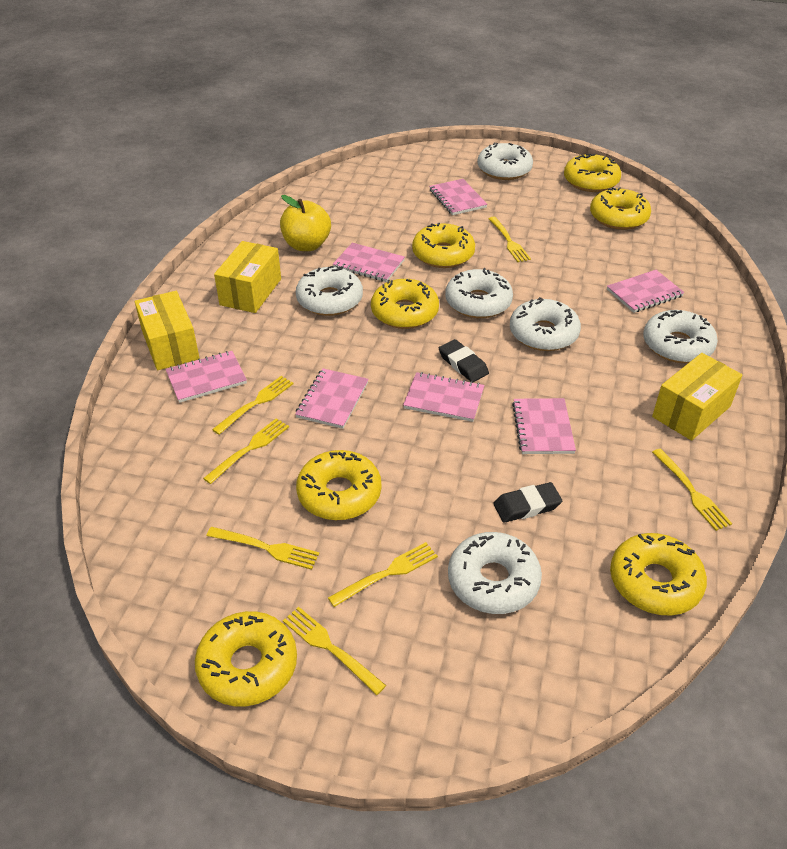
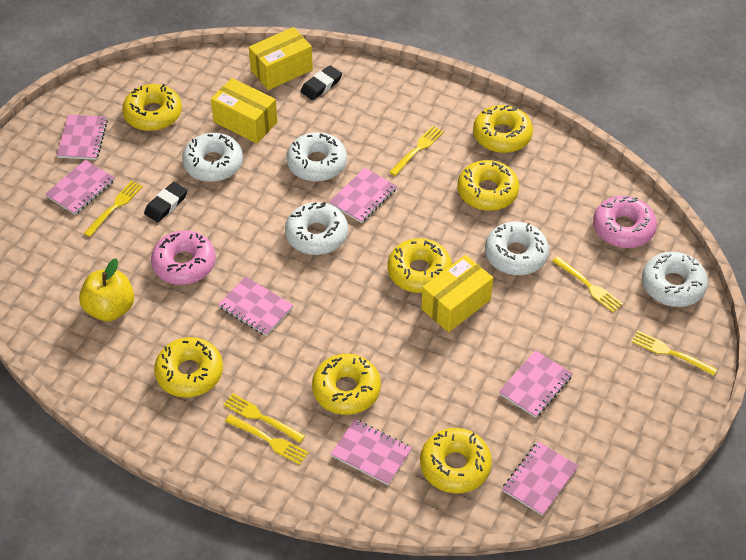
pink donut: 0 -> 2
white donut: 6 -> 5
yellow fork: 7 -> 6

